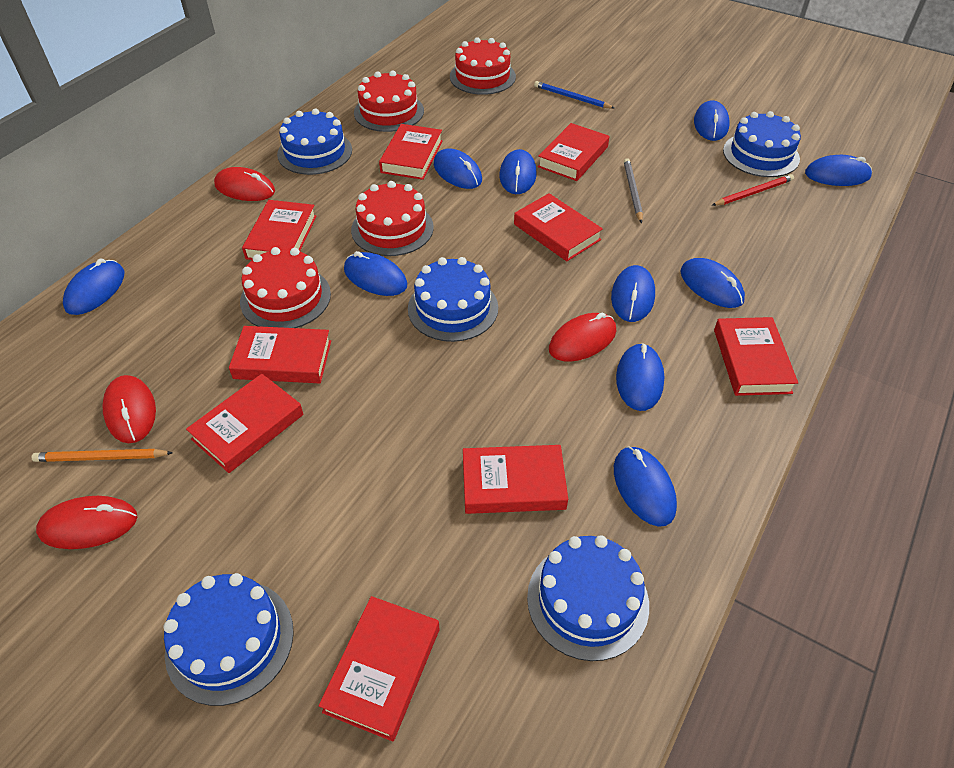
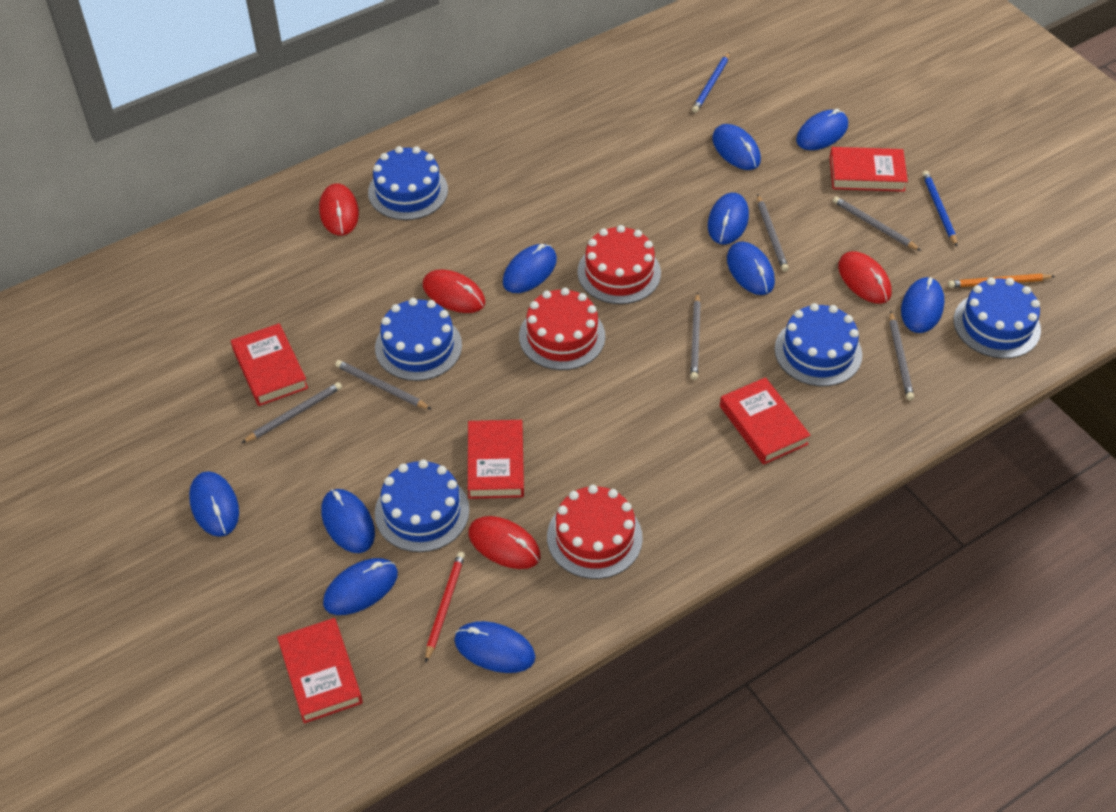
blue pencil: 1 -> 2
grey pencil: 1 -> 6
red book: 9 -> 5
red cake: 4 -> 3

